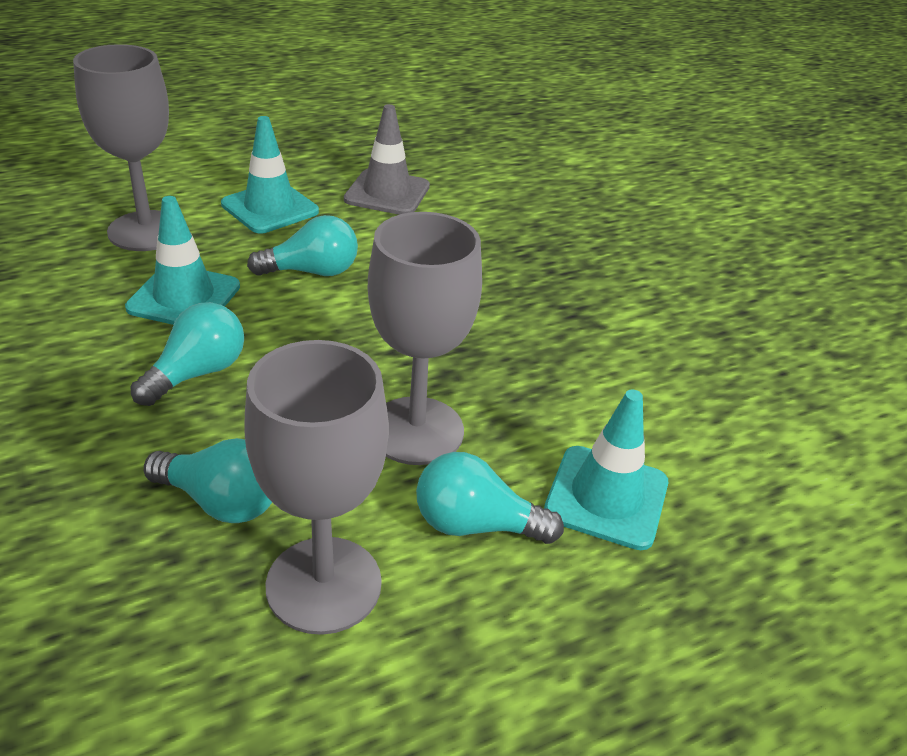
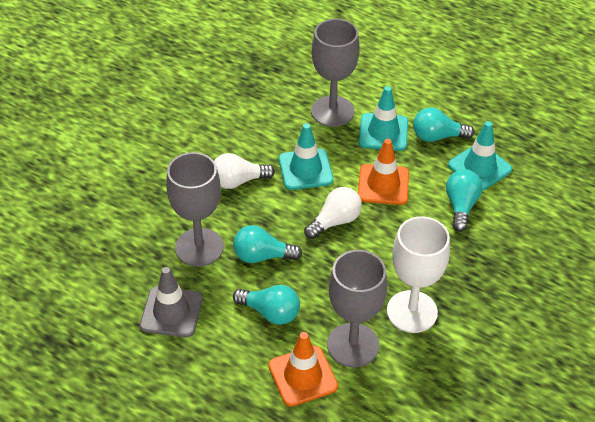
orange traffic cone: 0 -> 2
white goblet: 0 -> 1
white light bulb: 0 -> 2

